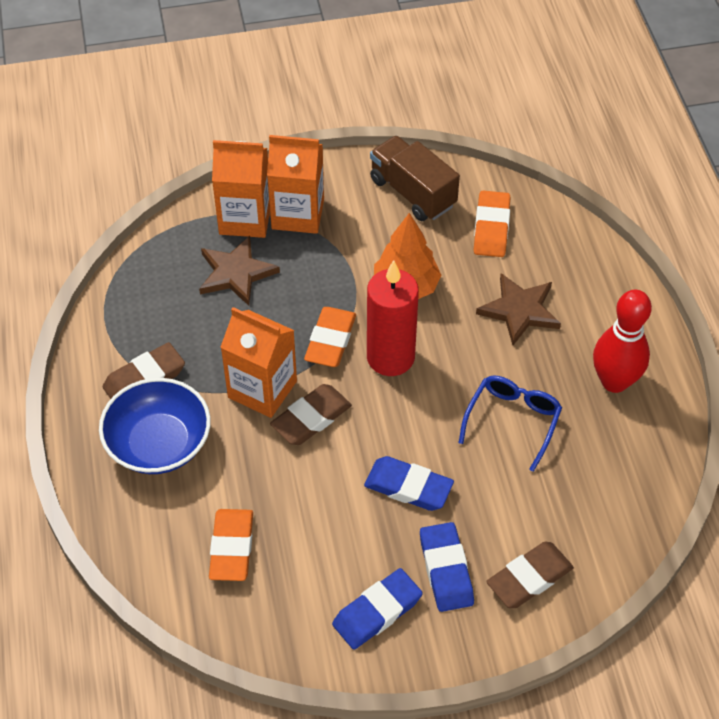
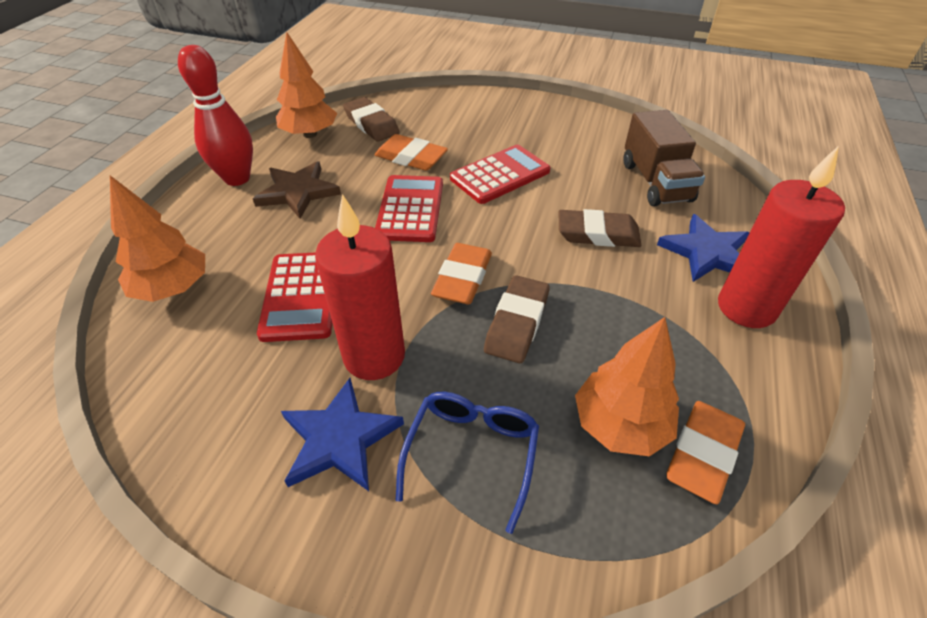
blue bowl: 1 -> 0
blue eraser: 3 -> 0
blue star: 0 -> 2
brown star: 2 -> 1
orange carton: 3 -> 0
orange tree: 1 -> 3
red calculator: 0 -> 3
red candle: 1 -> 2

